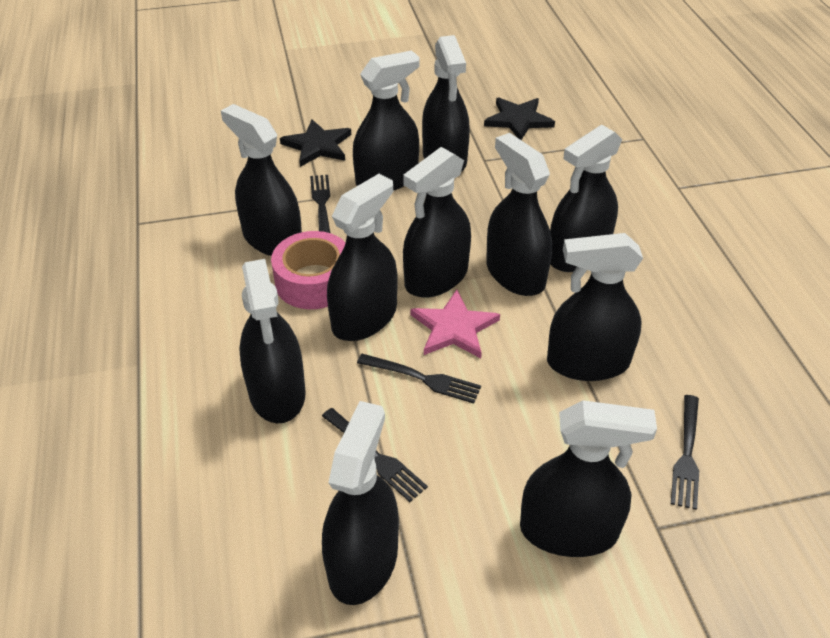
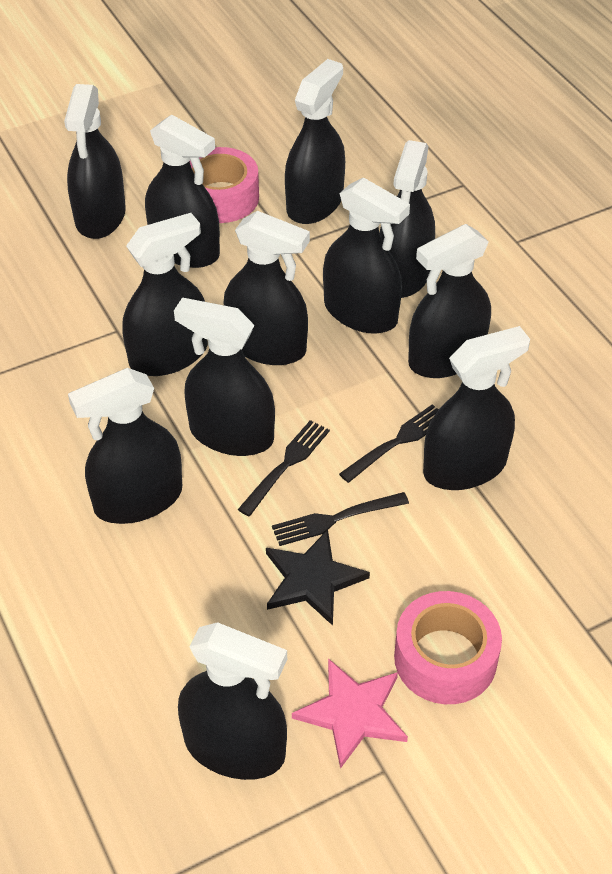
black fork: 4 -> 3
black spray bottle: 11 -> 12
black star: 2 -> 1
pink tape: 1 -> 2

